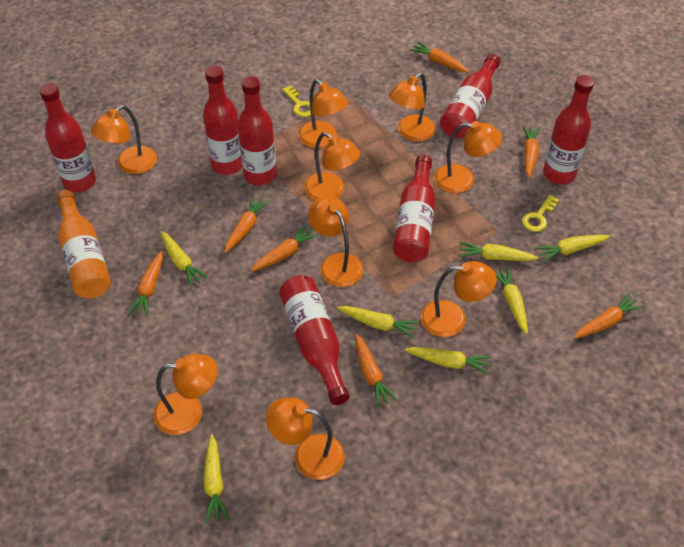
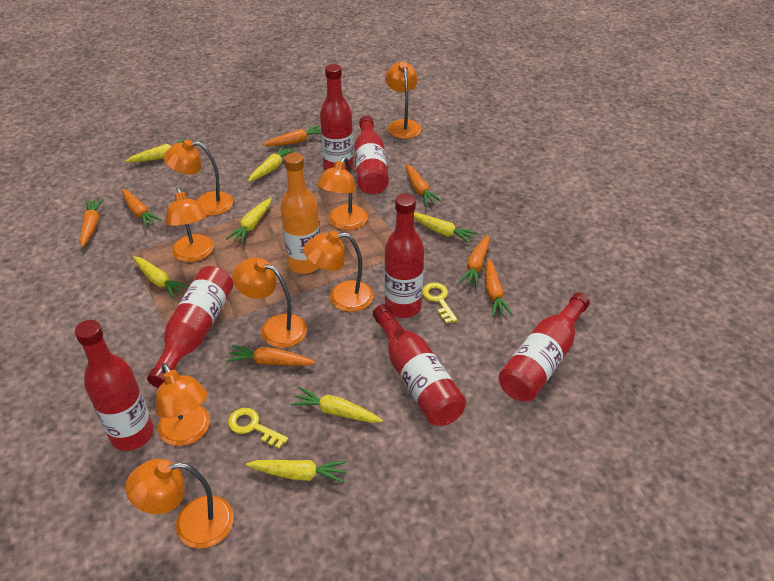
orange lamp: 9 -> 8

